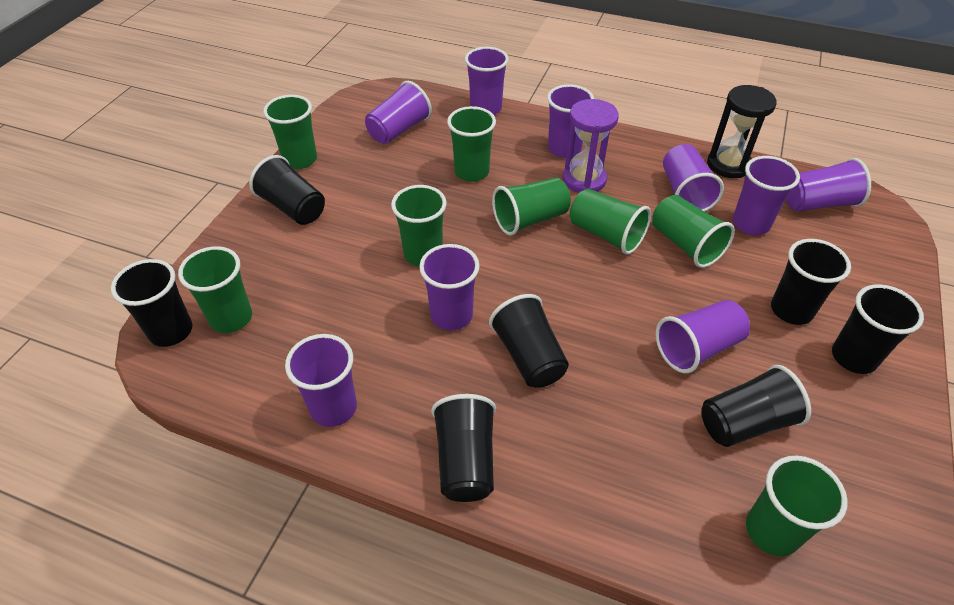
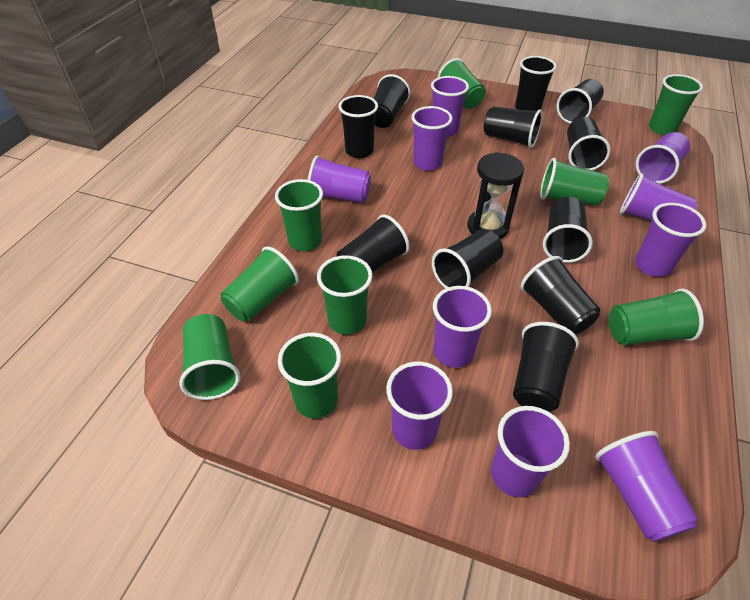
black cup: 7 -> 11
green cup: 8 -> 9
purple cup: 9 -> 10
purple hourglass: 1 -> 0

